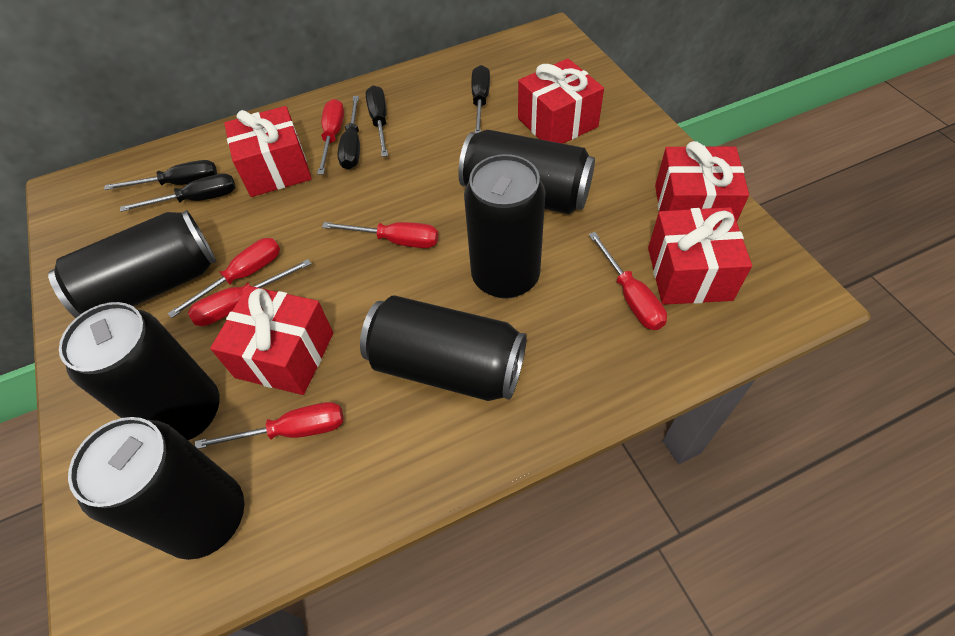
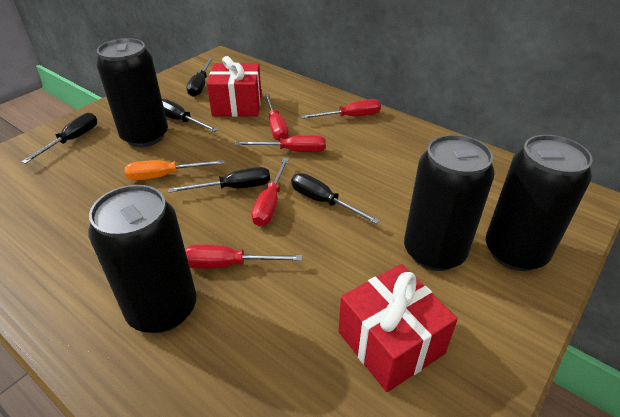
black can: 6 -> 4
orange screwdriver: 0 -> 1
red gift: 5 -> 2
red screwdriver: 6 -> 5

